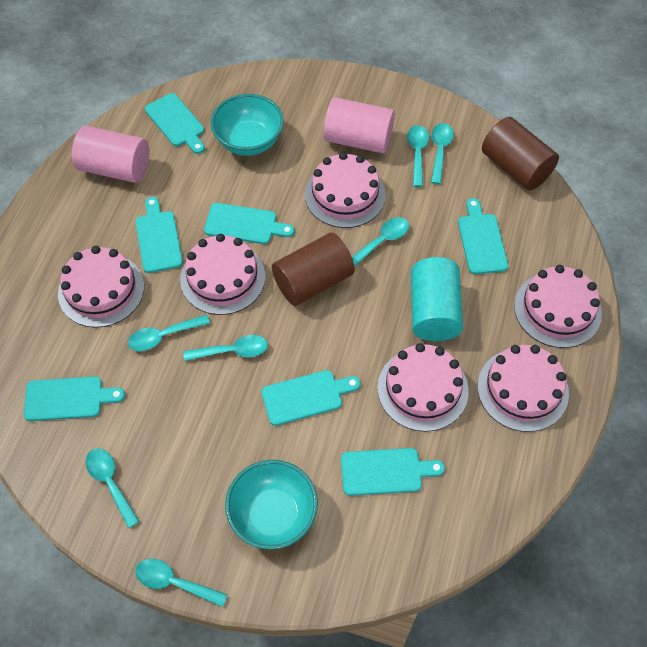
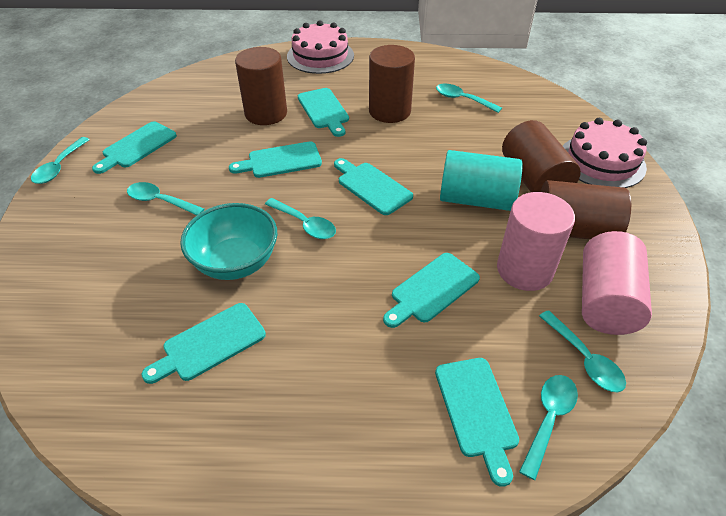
brown cylinder: 2 -> 4
pink cake: 6 -> 2
turquoise bowl: 2 -> 1
turquoise spoon: 7 -> 6

